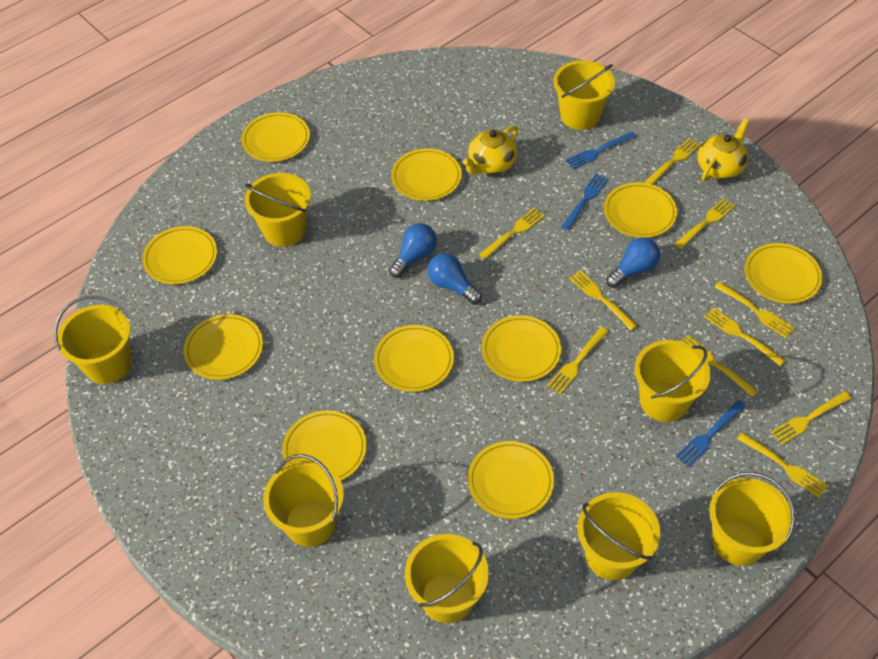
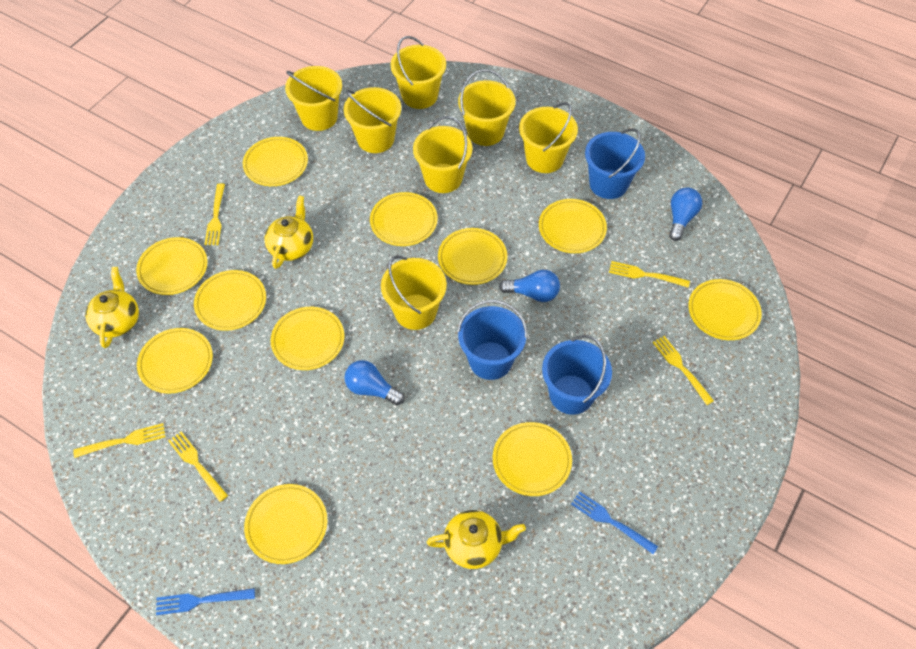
blue bucket: 0 -> 3
blue fork: 3 -> 2
yellow bucket: 8 -> 7
yellow fork: 10 -> 5
yellow plate: 10 -> 11
yellow teapot: 2 -> 3

